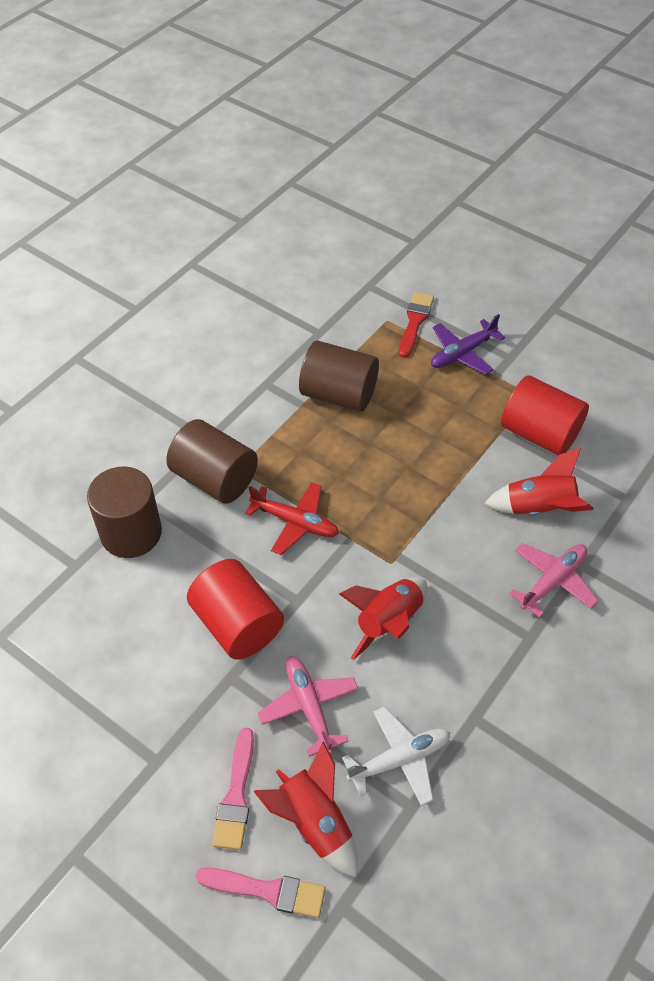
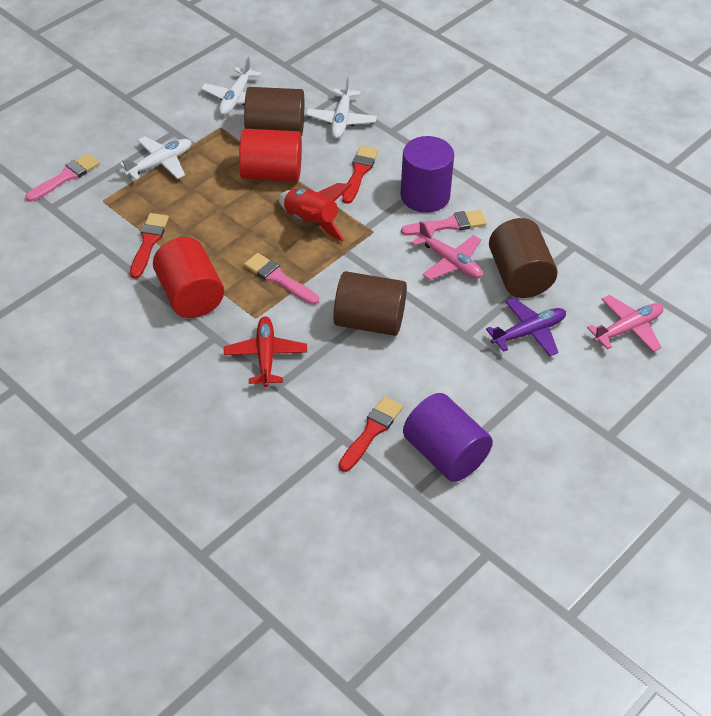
pink brush: 2 -> 3
purple cylinder: 0 -> 2
red brush: 1 -> 3
red rocket: 3 -> 1
white plane: 1 -> 3

